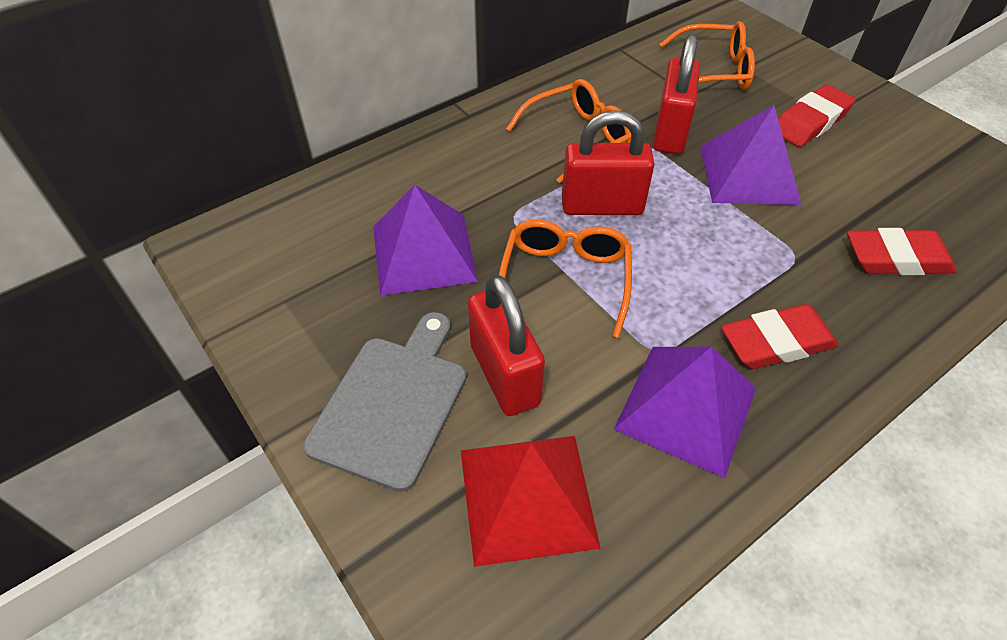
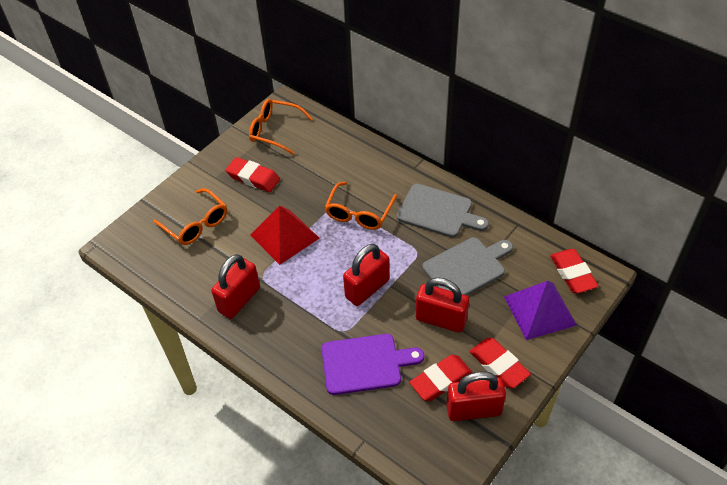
grey cutting board: 1 -> 2
purple cutting board: 0 -> 1
purple pyramid: 3 -> 1
red eraser: 3 -> 4
red padlock: 3 -> 4

